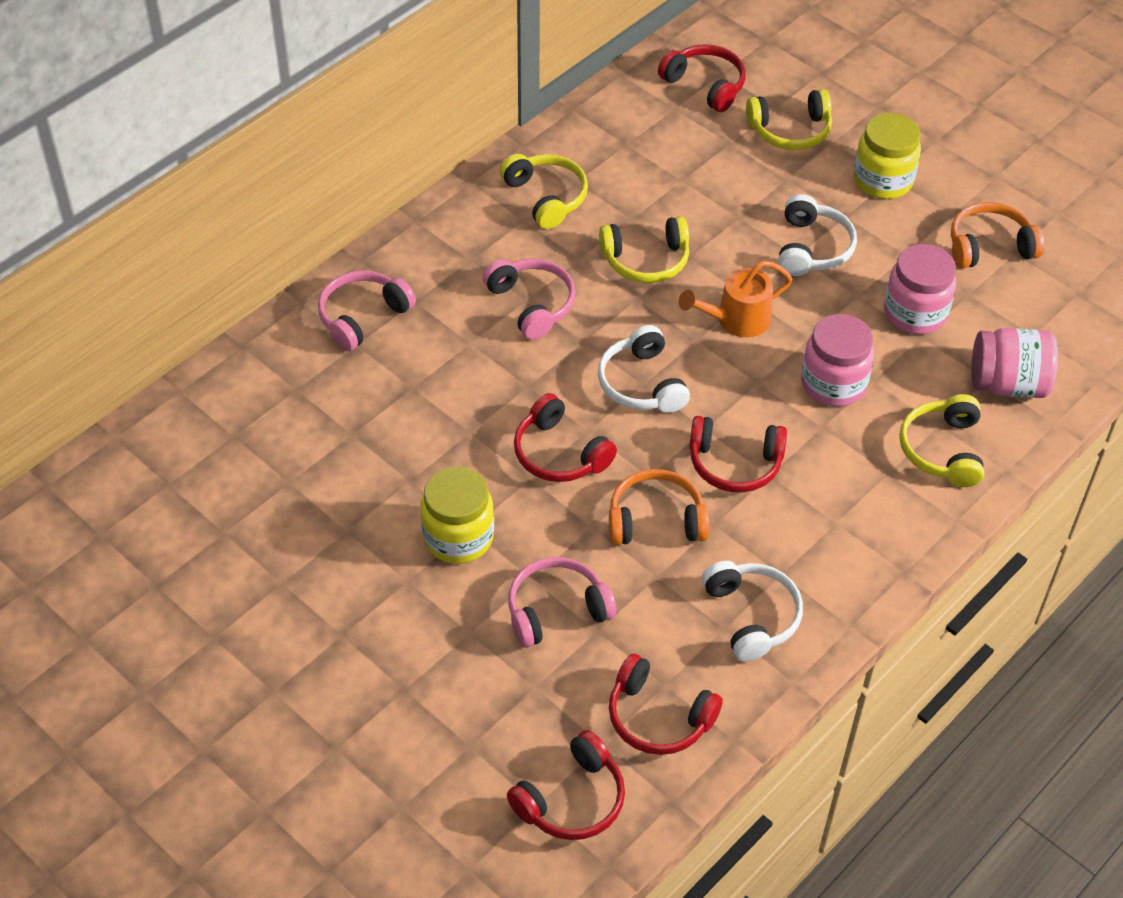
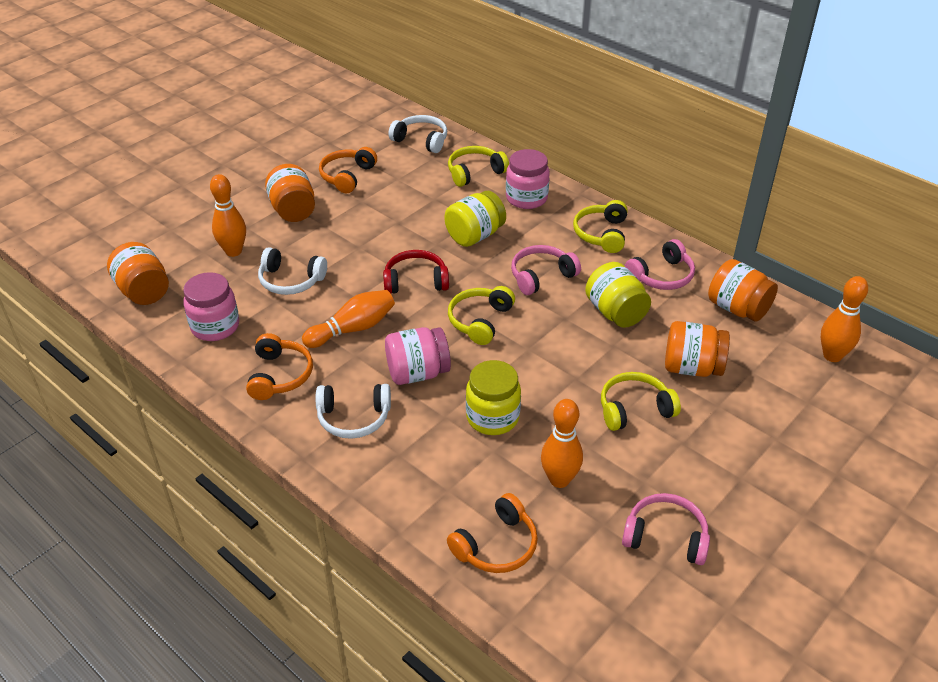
orange bowling pin: 0 -> 4
orange headphones: 2 -> 3
orange jar: 0 -> 4
orange watering can: 1 -> 0
red headphones: 5 -> 1
yellow jar: 2 -> 3

